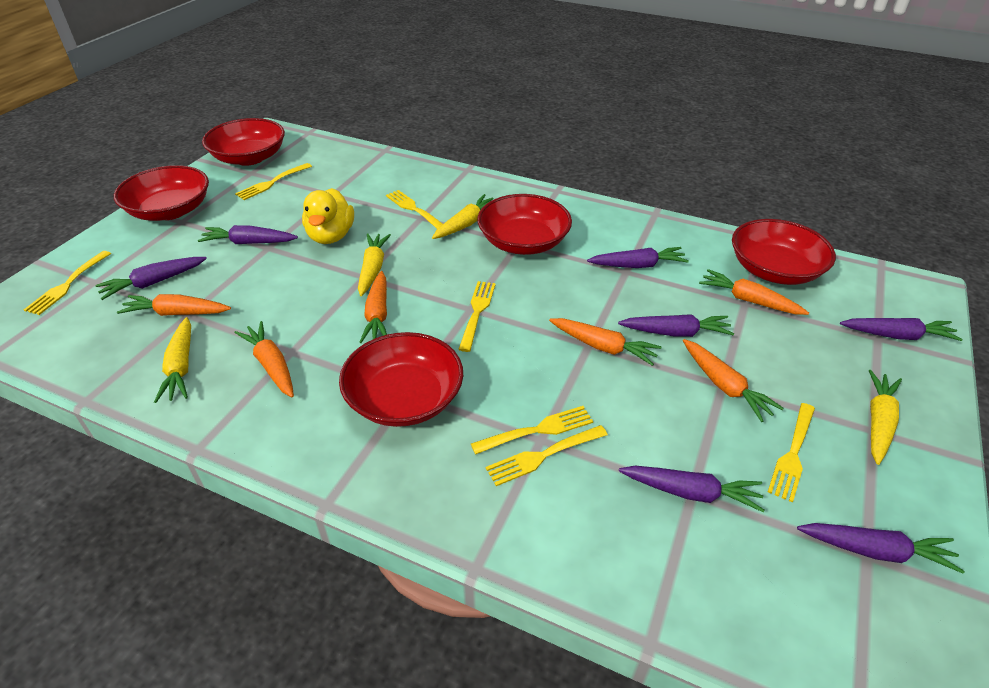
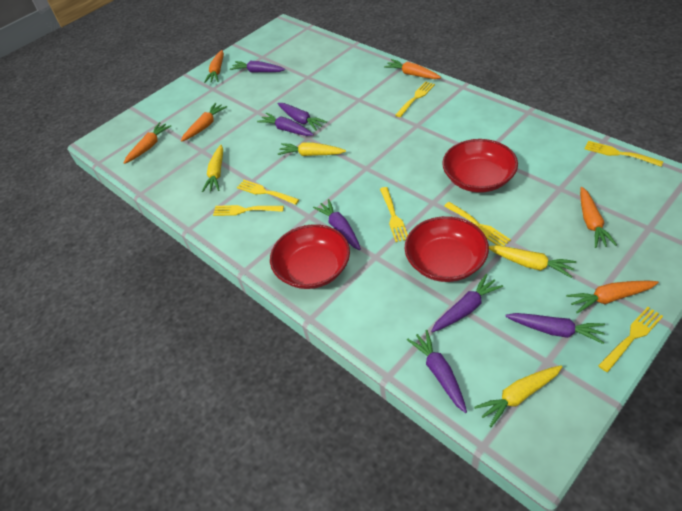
red bowl: 5 -> 3
yellow duck: 1 -> 0

